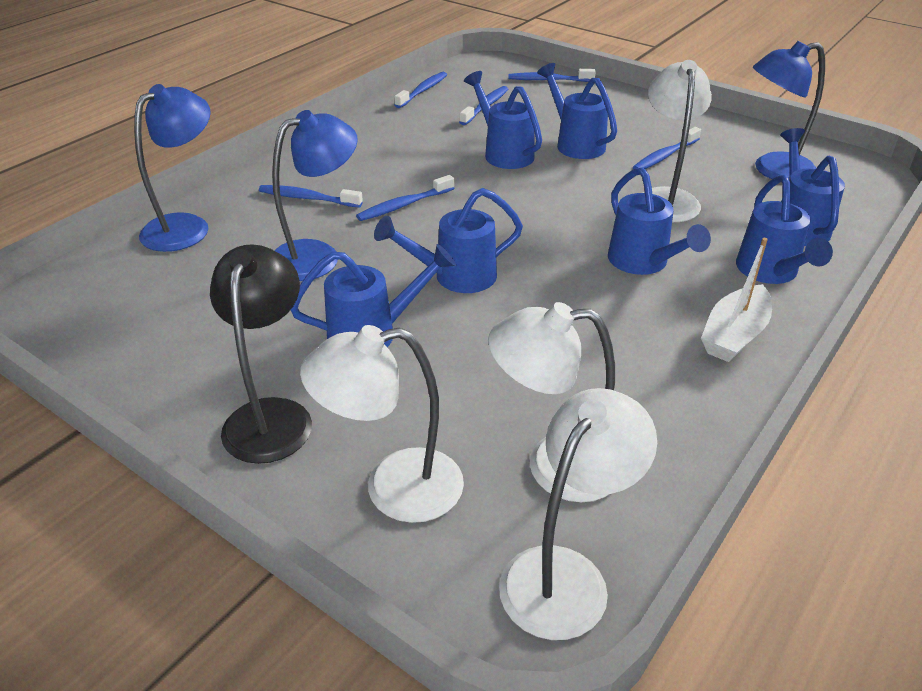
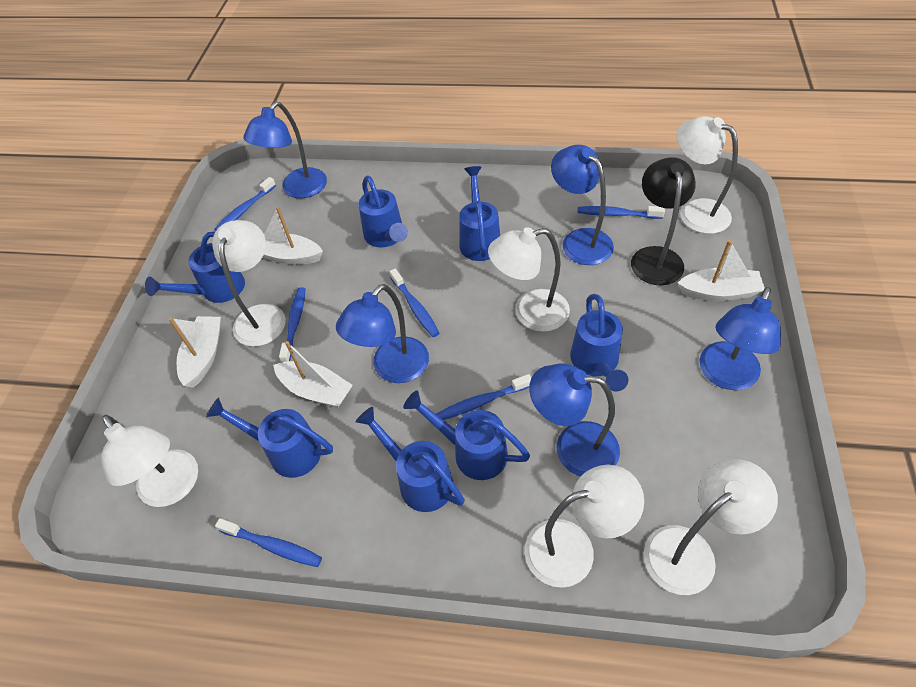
blue lamp: 3 -> 5
white boat: 1 -> 4
white lamp: 4 -> 6

